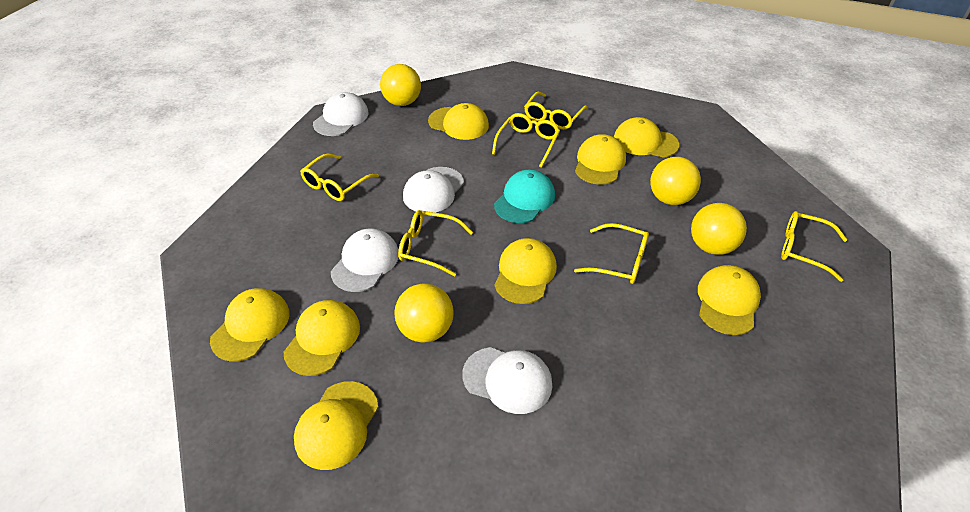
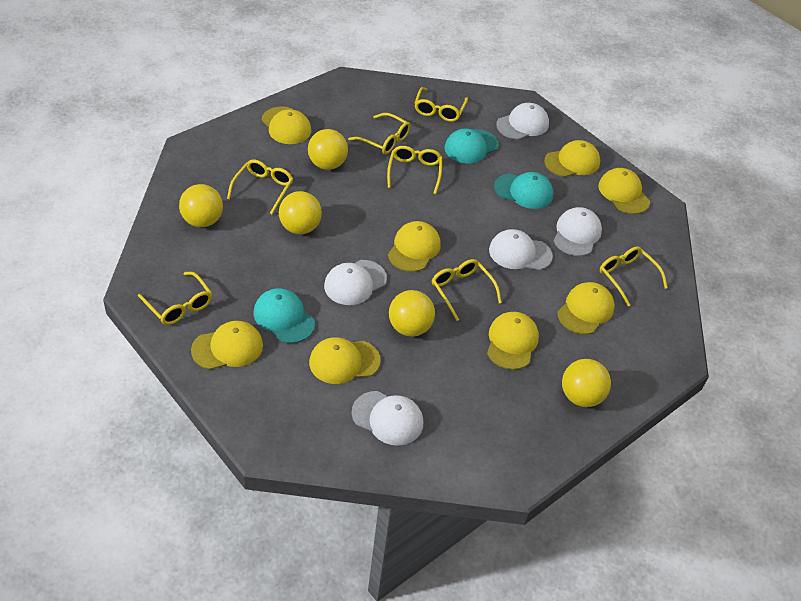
turquoise cap: 1 -> 3
white cap: 4 -> 5
yellow ball: 4 -> 5
yellow glasses: 6 -> 7

